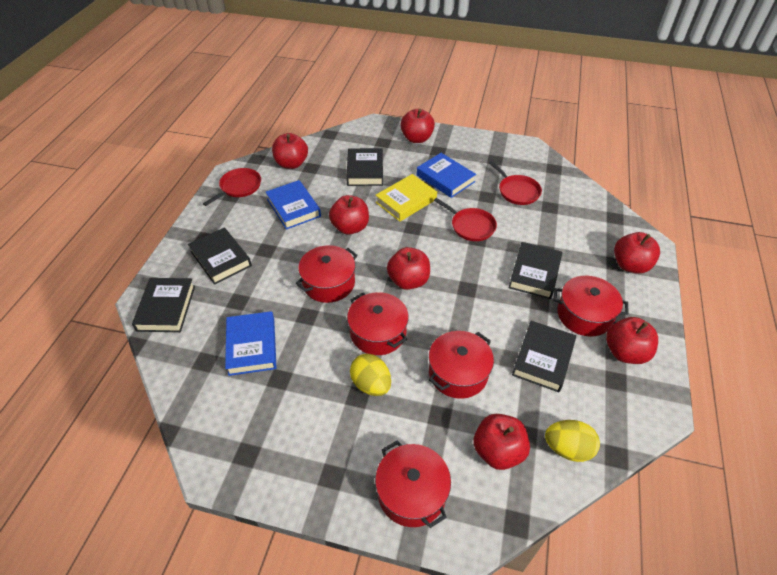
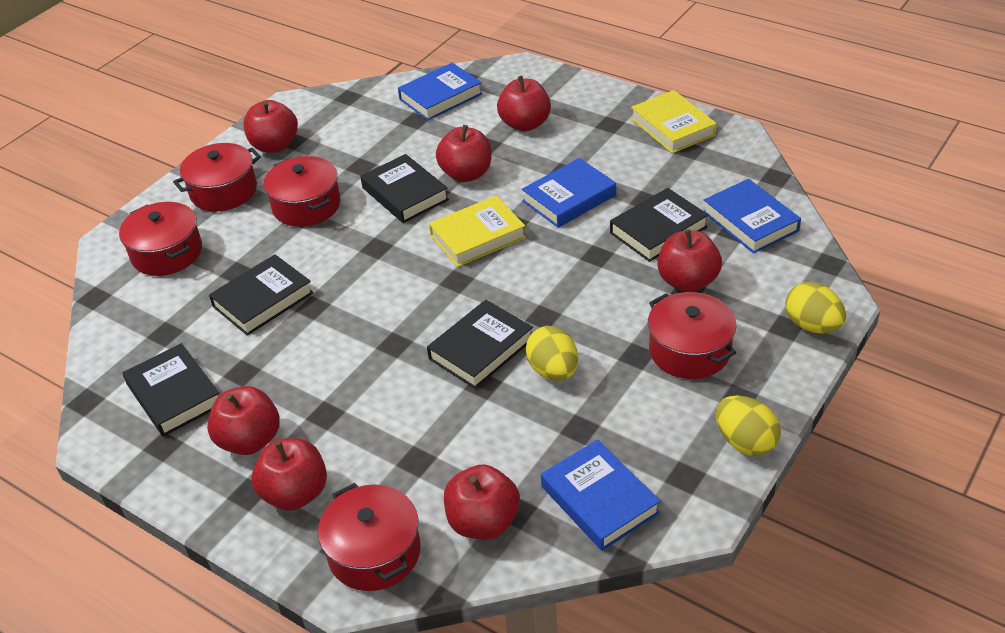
blue book: 3 -> 4
red pan: 3 -> 0
yellow book: 1 -> 2
yellow egg: 2 -> 3

